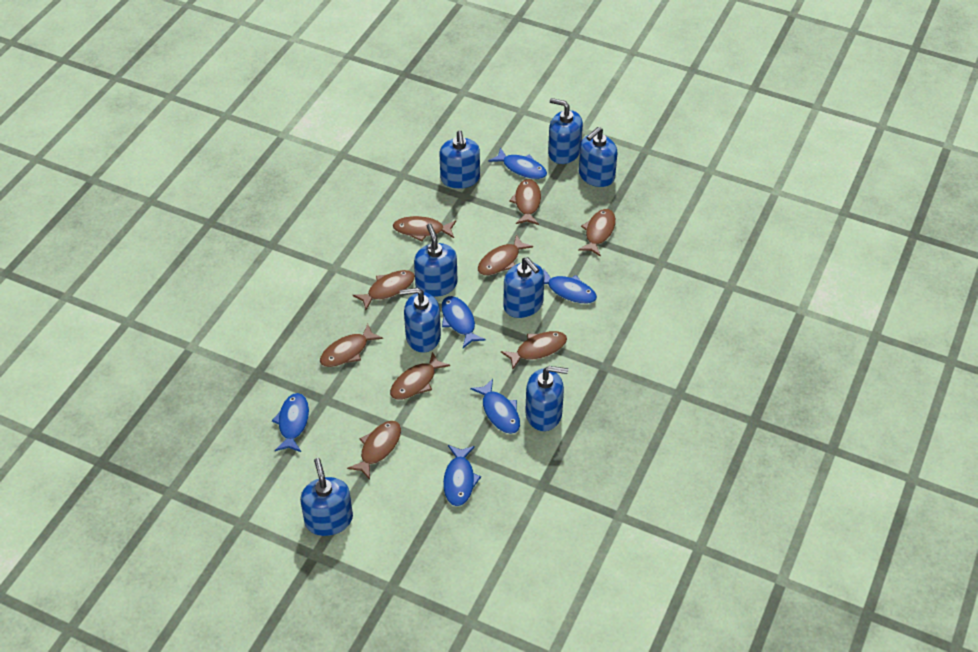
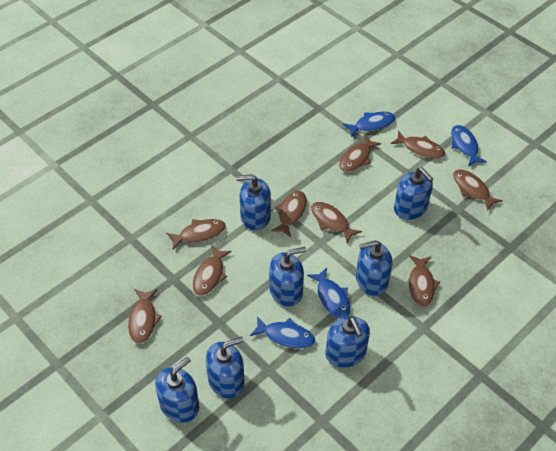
blue fish: 6 -> 4
blue soap dispenser: 8 -> 7

